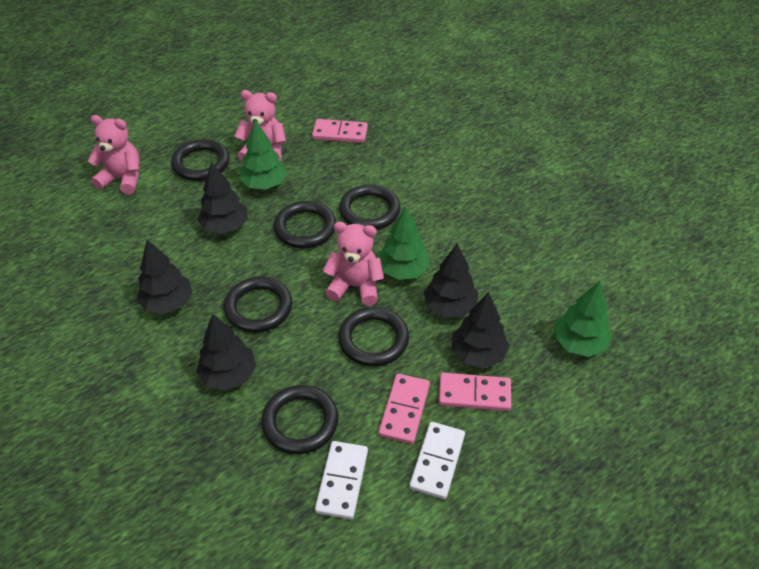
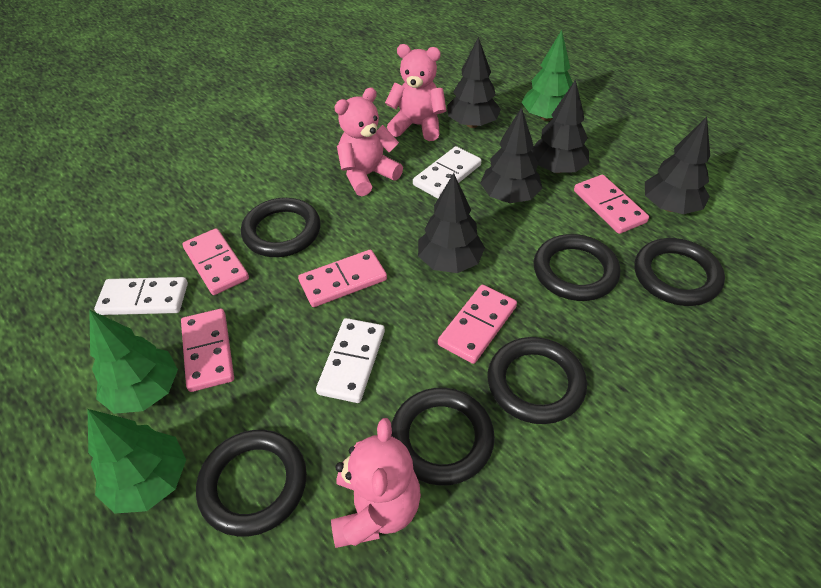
pink domino: 3 -> 5
white domino: 2 -> 3

